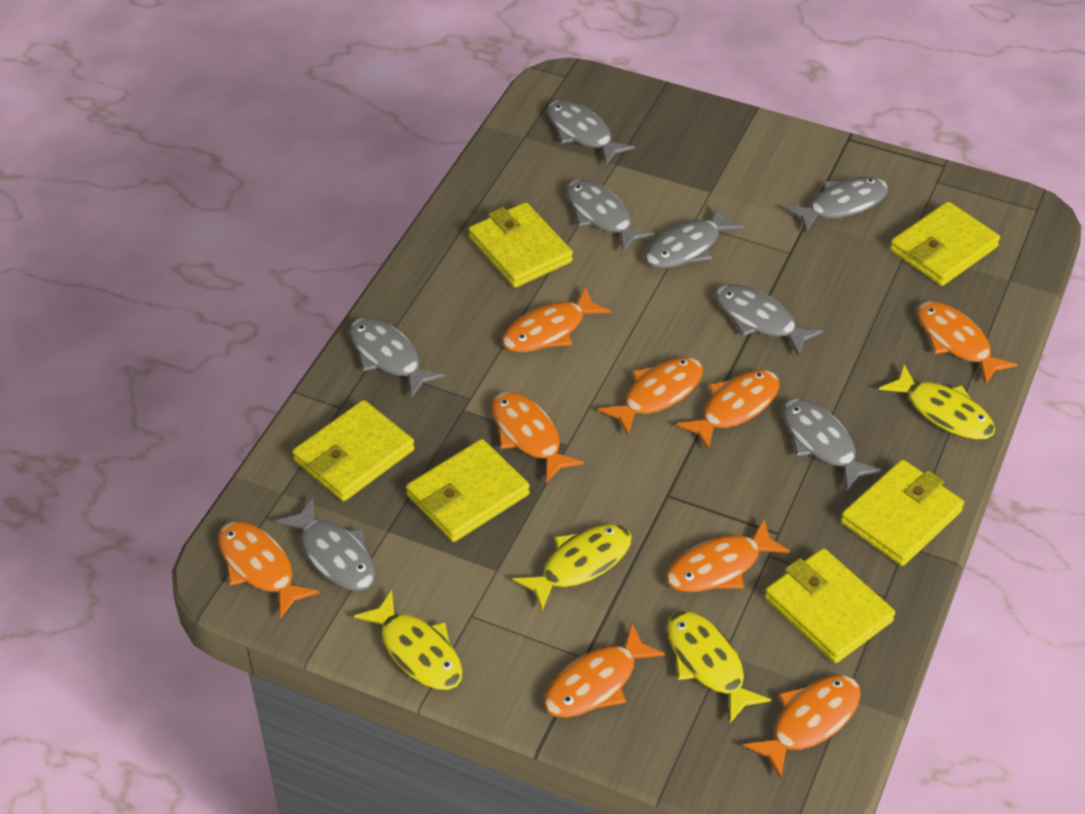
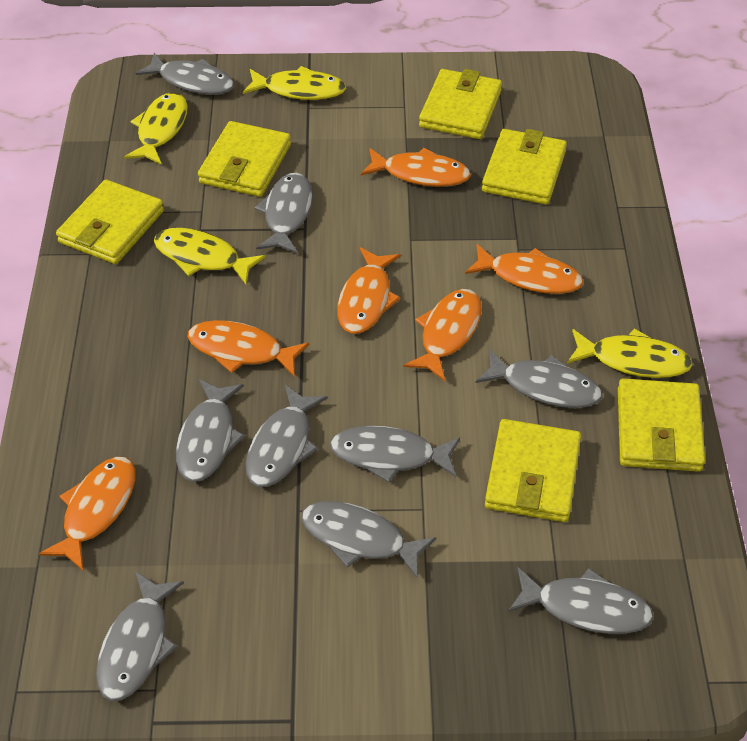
grey fish: 8 -> 9
orange fish: 9 -> 6

